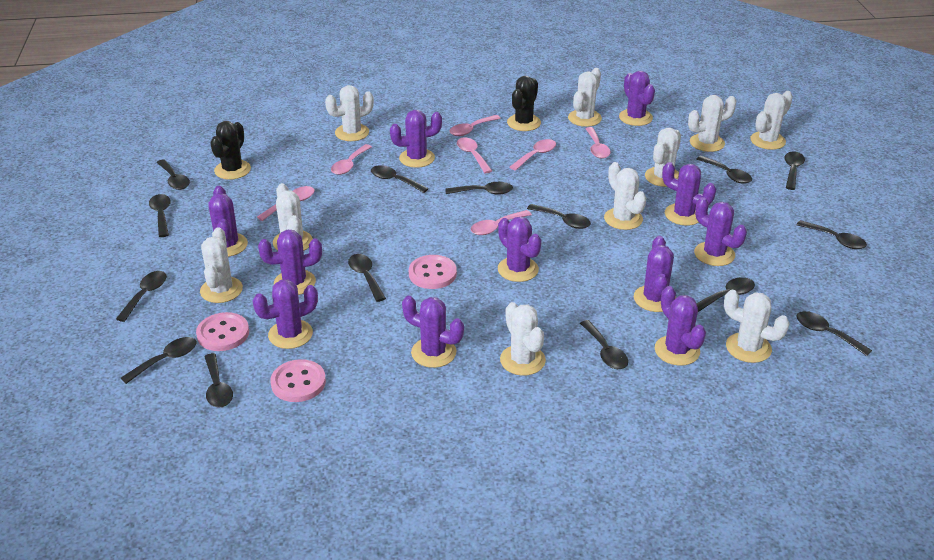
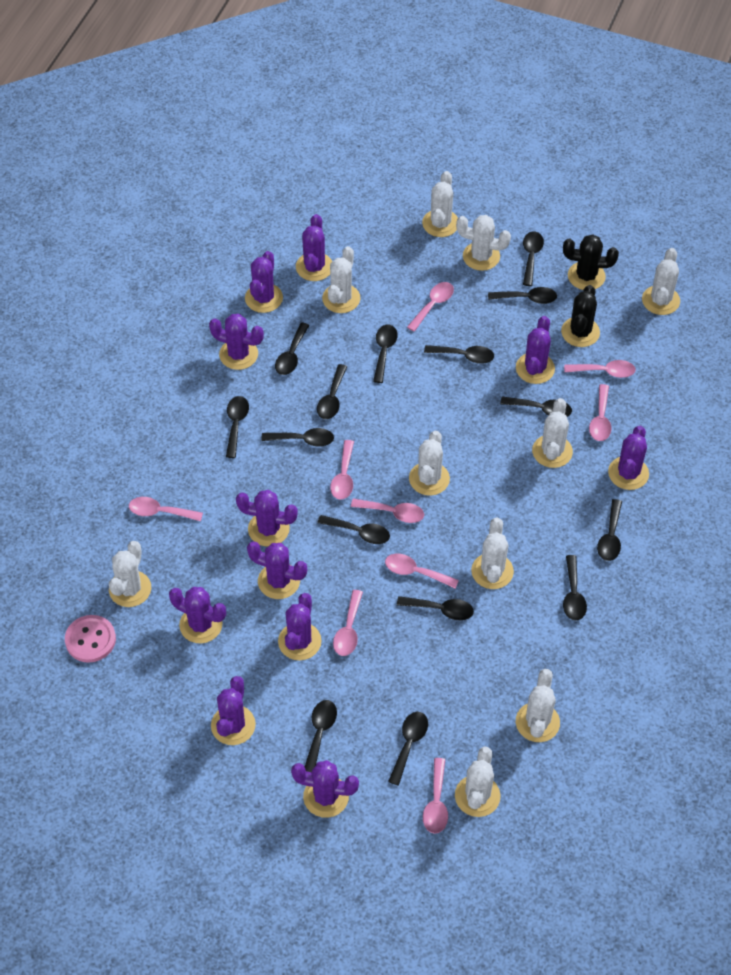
pink button: 3 -> 1
pink spoon: 7 -> 9

